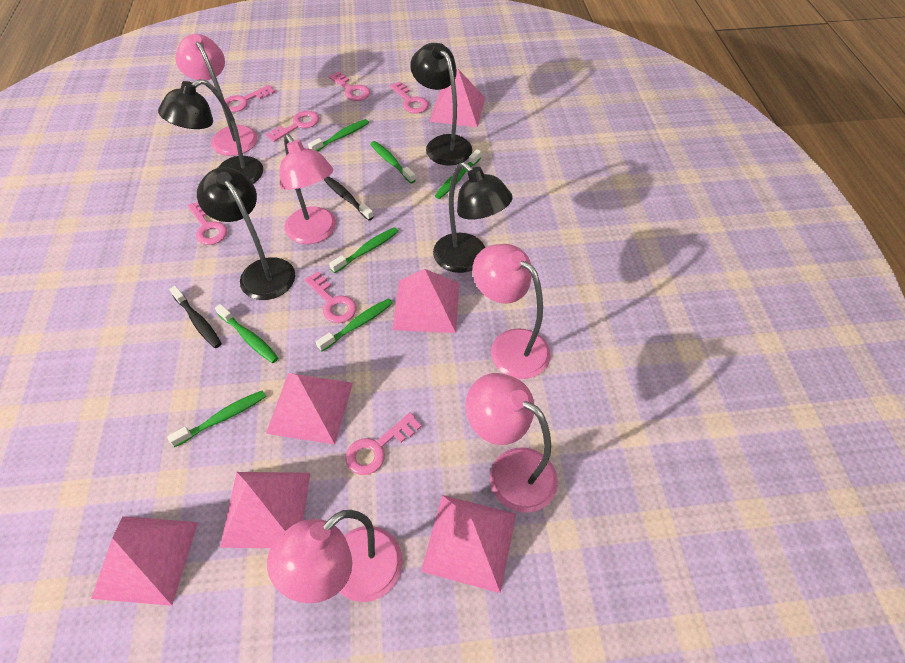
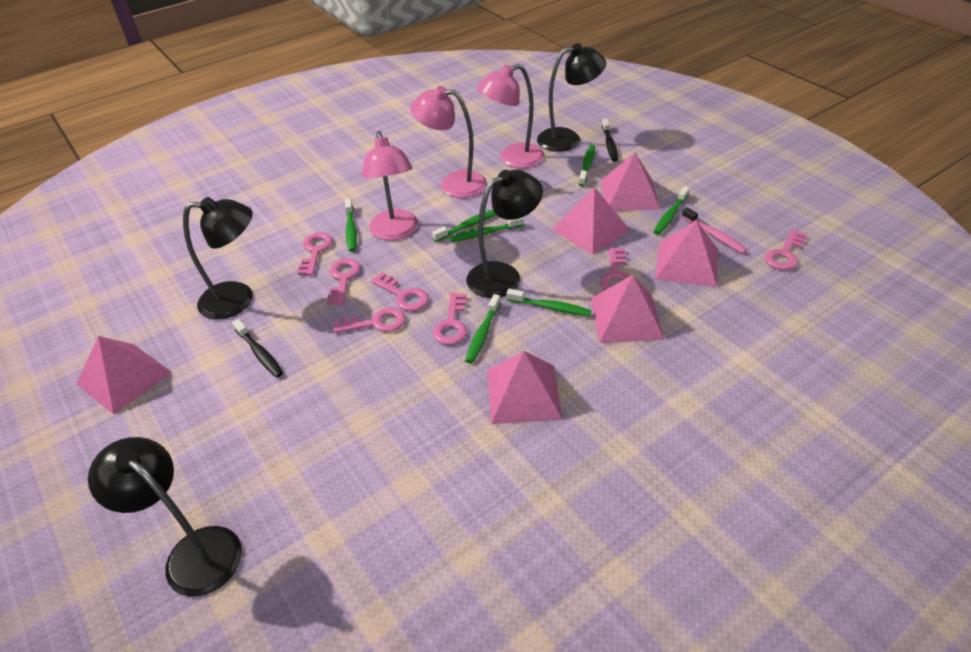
pink lamp: 5 -> 3
pink toothbrush: 0 -> 1

